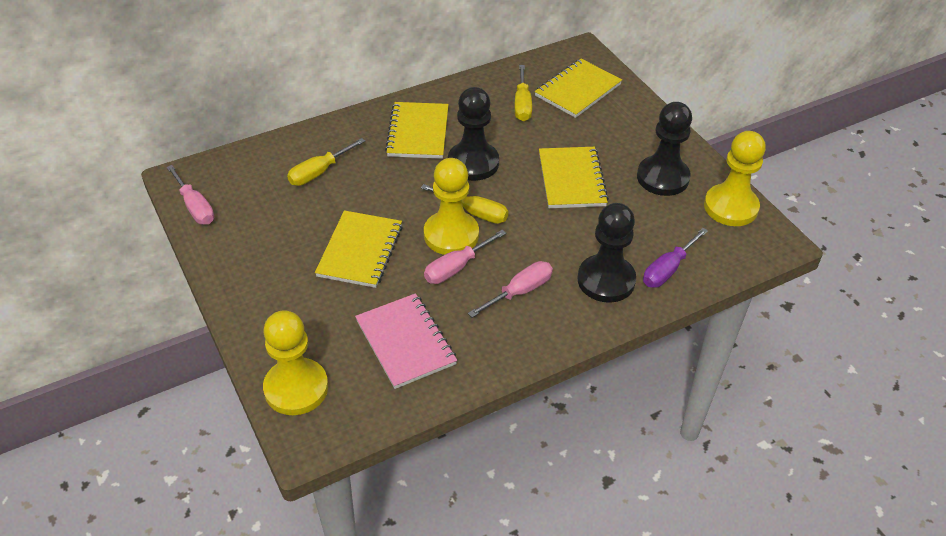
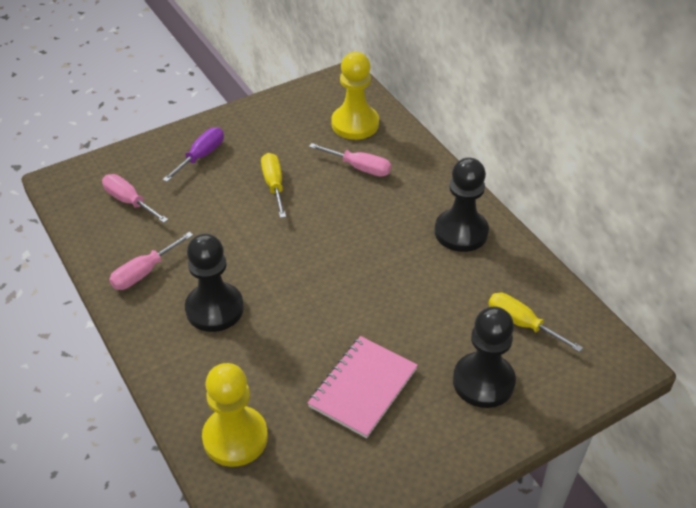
yellow notebook: 4 -> 0
yellow pawn: 3 -> 2
yellow screwdriver: 3 -> 2

